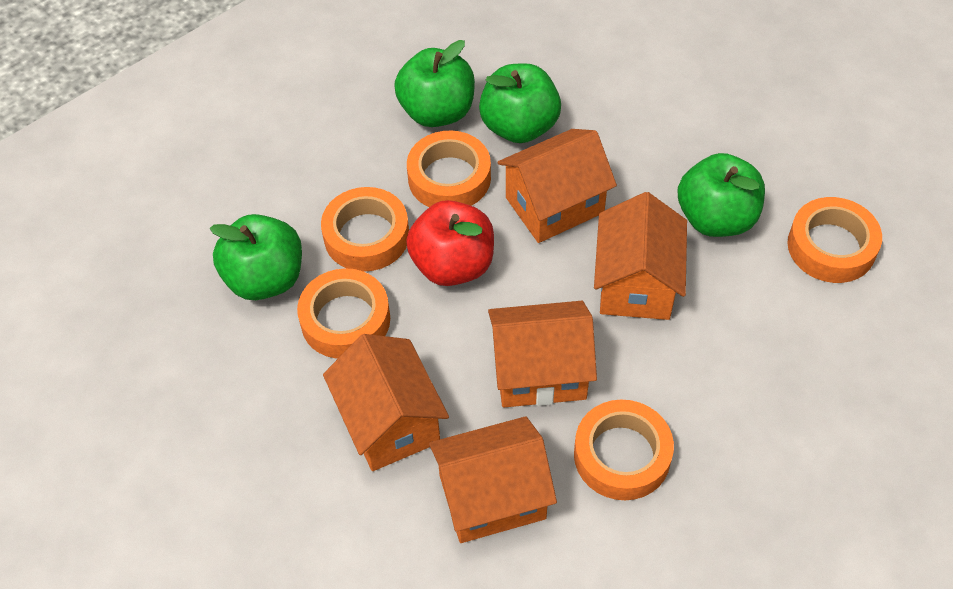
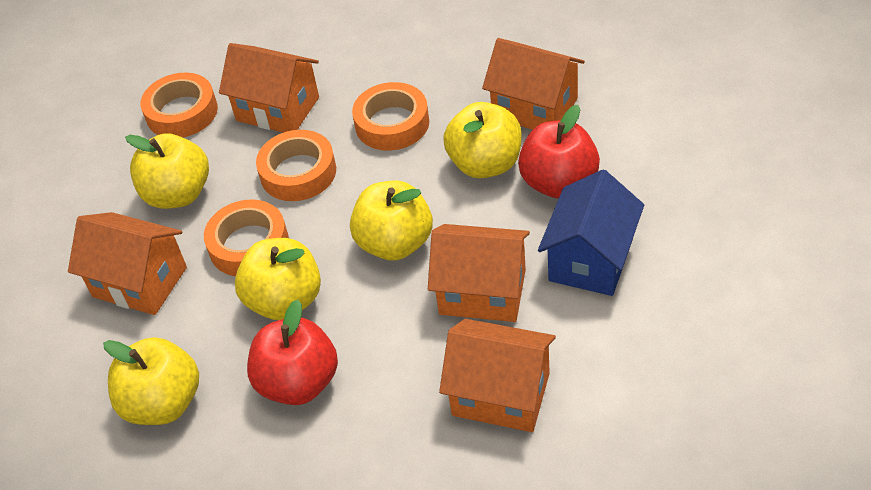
blue house: 0 -> 1
green apple: 4 -> 0
orange tape: 5 -> 4
red apple: 1 -> 2
yellow apple: 0 -> 5

